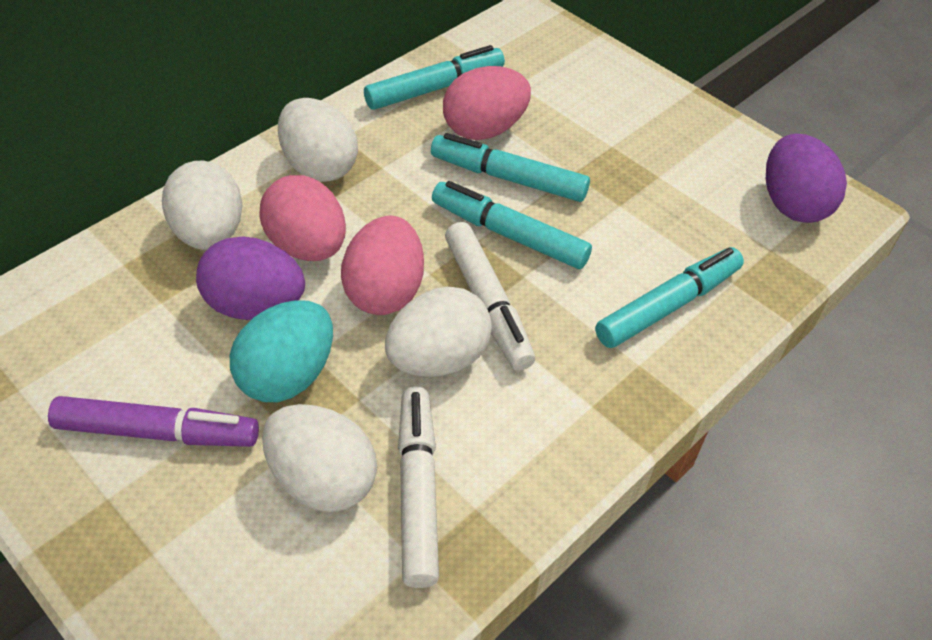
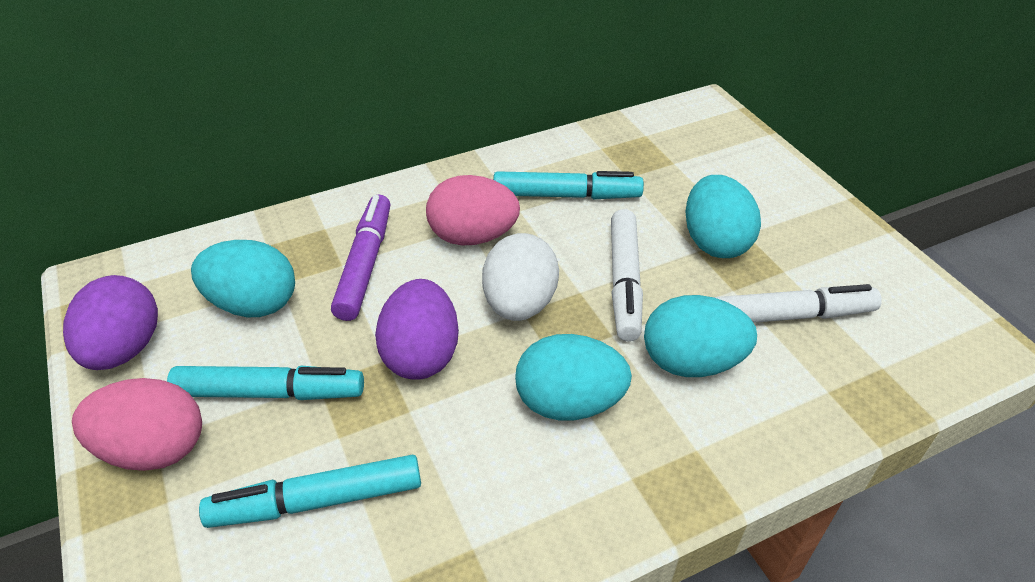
pink egg: 3 -> 2
turquoise egg: 1 -> 4
turquoise marker: 4 -> 3
white egg: 4 -> 1

